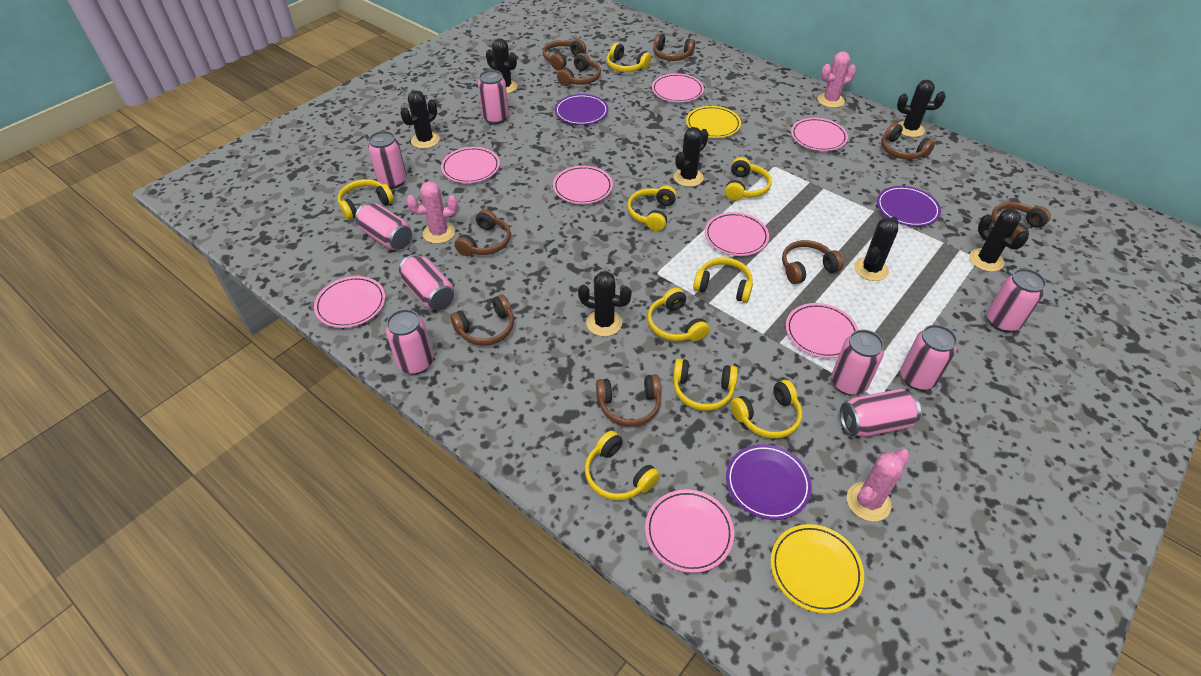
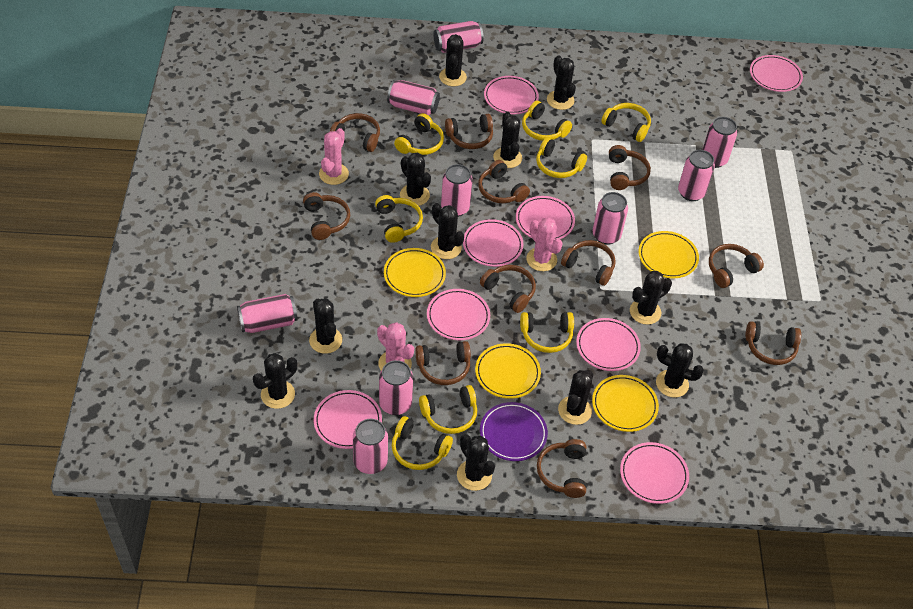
black cactus: 7 -> 11
brown headphones: 9 -> 11
purple plate: 3 -> 1
yellow headphones: 9 -> 8
yellow plate: 2 -> 4

